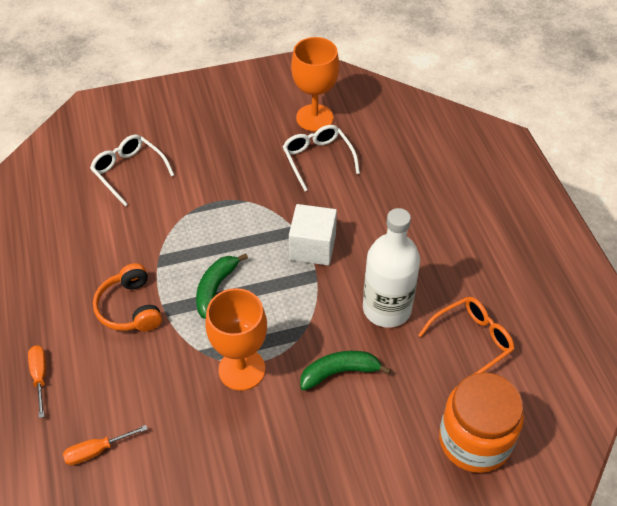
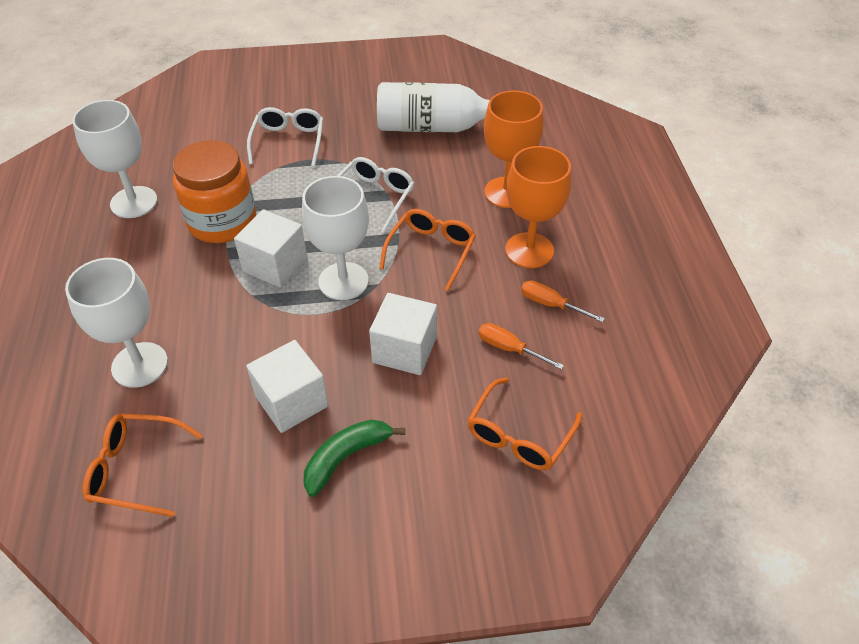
green banana: 2 -> 1
orange glasses: 1 -> 3
orange headphones: 1 -> 0
white cube: 1 -> 3
white goblet: 0 -> 3

